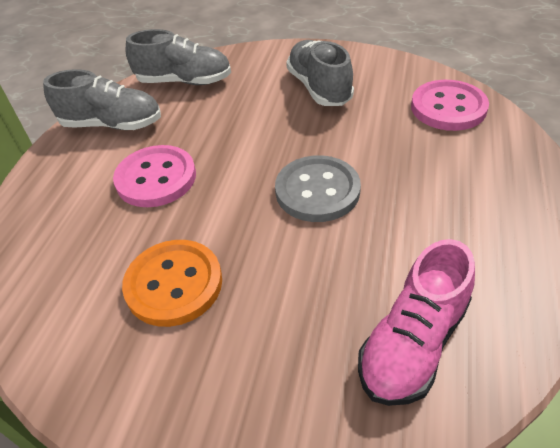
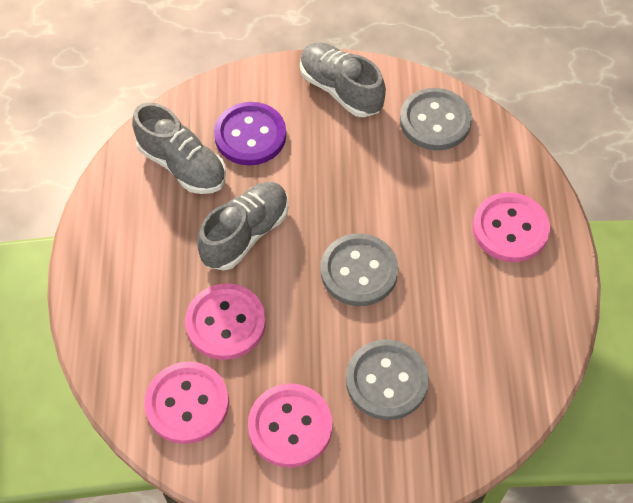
grey button: 1 -> 3
orange button: 1 -> 0
pink button: 2 -> 4
pink shoe: 1 -> 0
purple button: 0 -> 1

